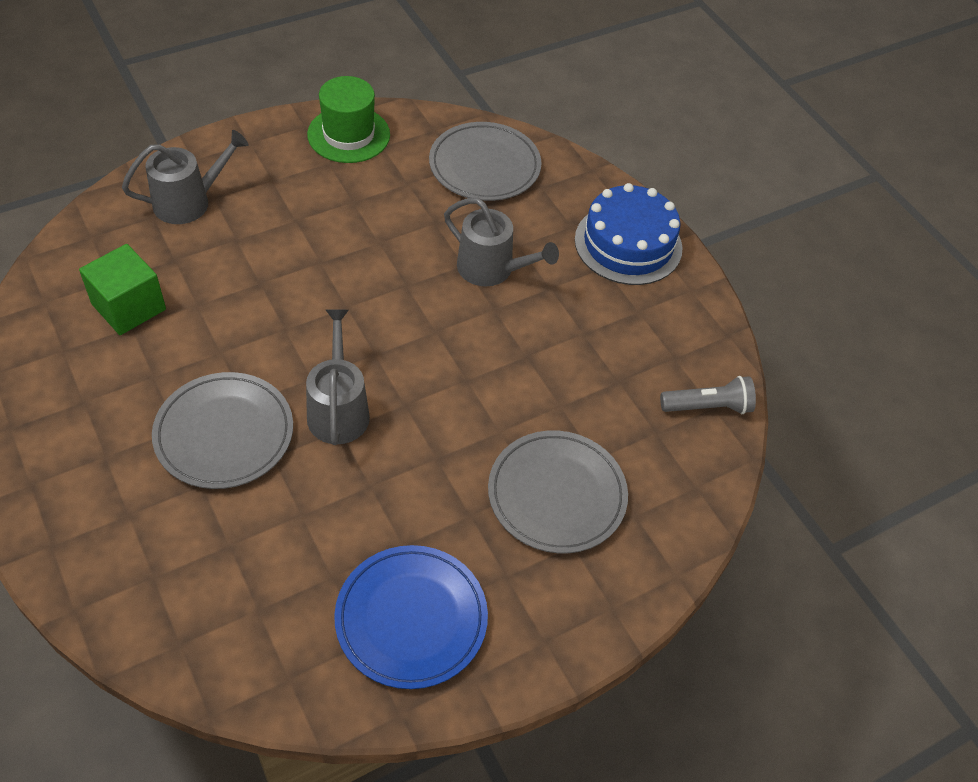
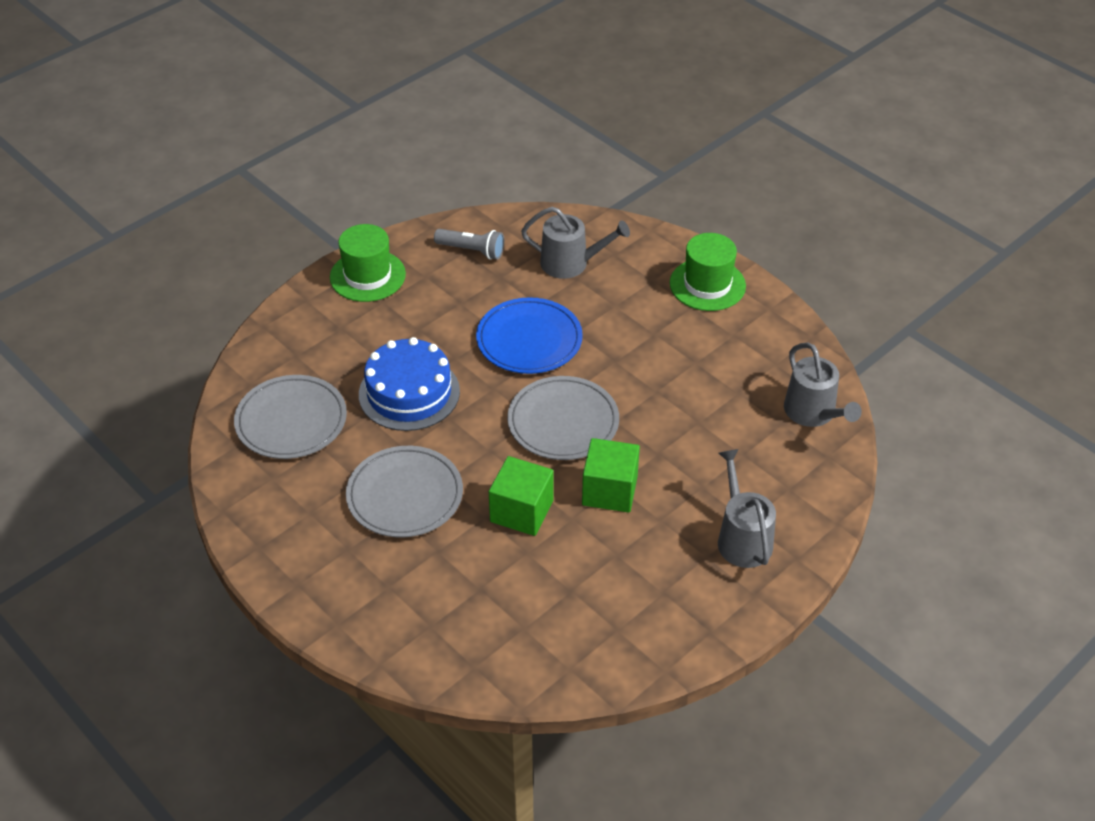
green cube: 1 -> 2
green hat: 1 -> 2

